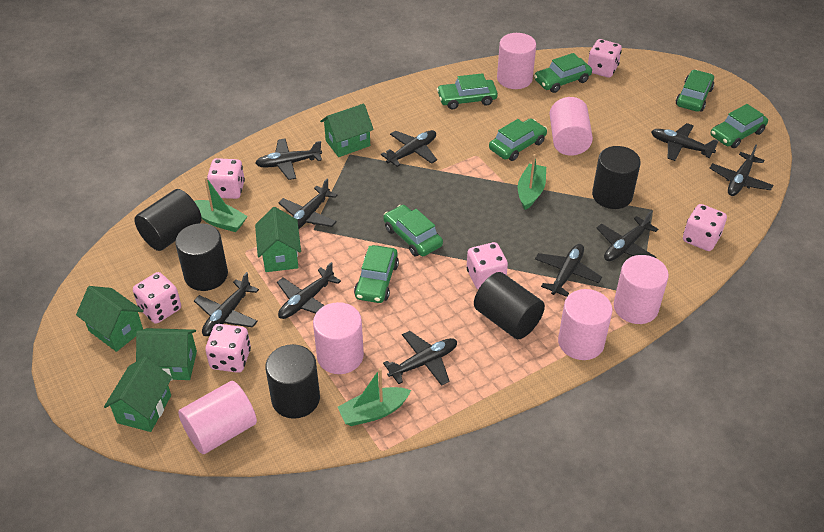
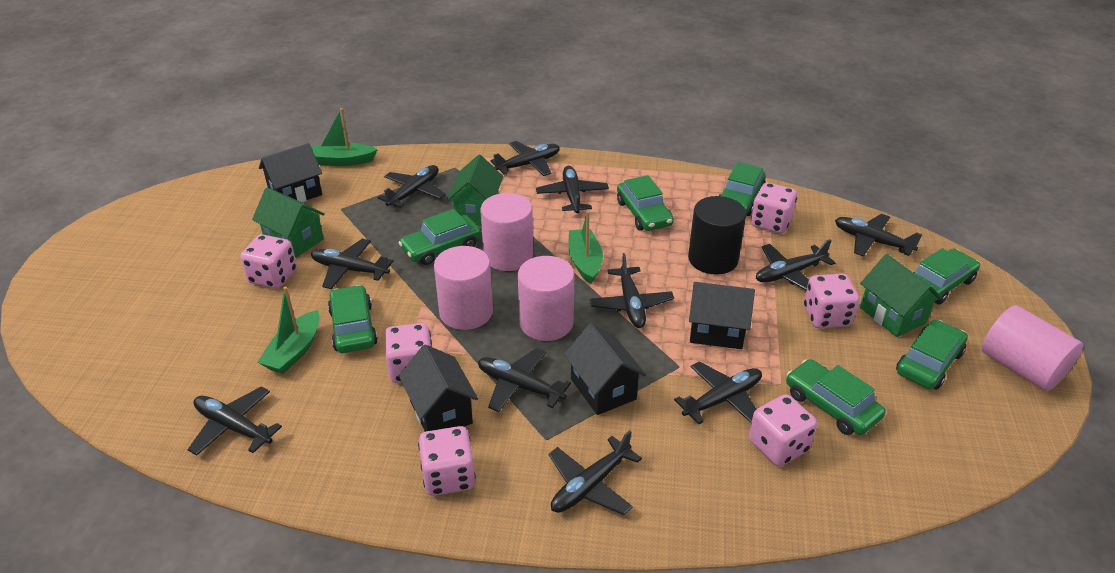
black cylinder: 5 -> 1
black house: 0 -> 4
black plane: 10 -> 11
green house: 5 -> 3
pink cylinder: 6 -> 4

